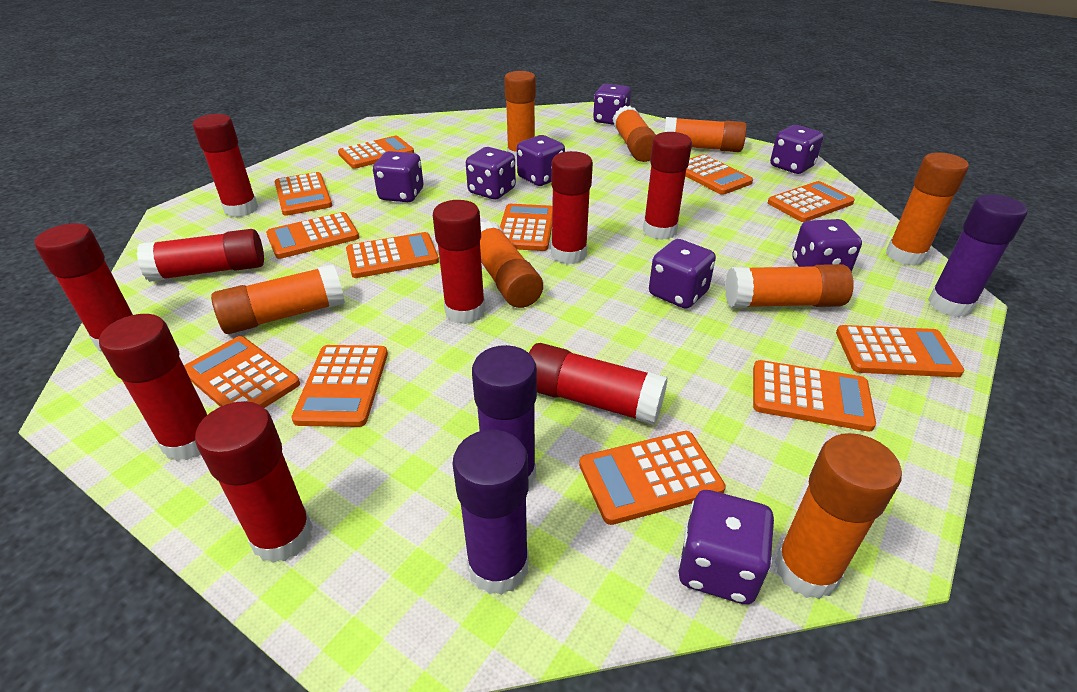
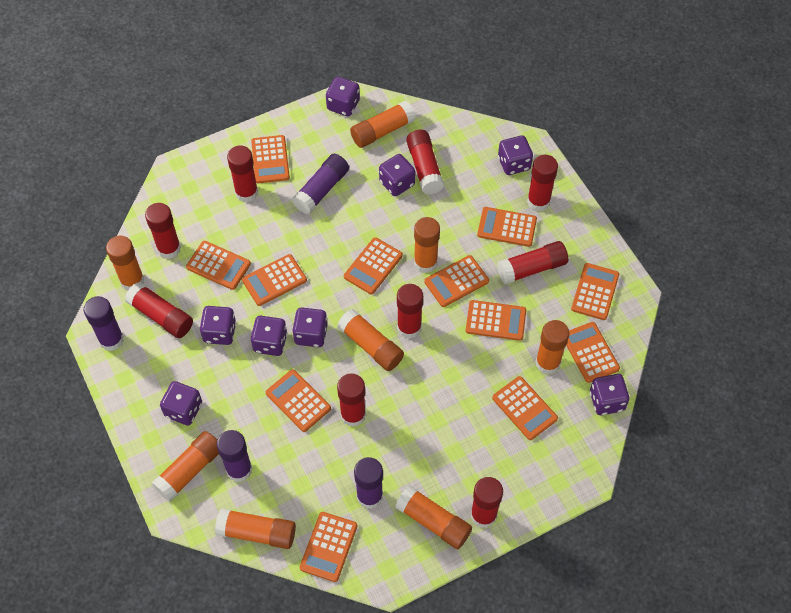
purple glue stick: 3 -> 4

